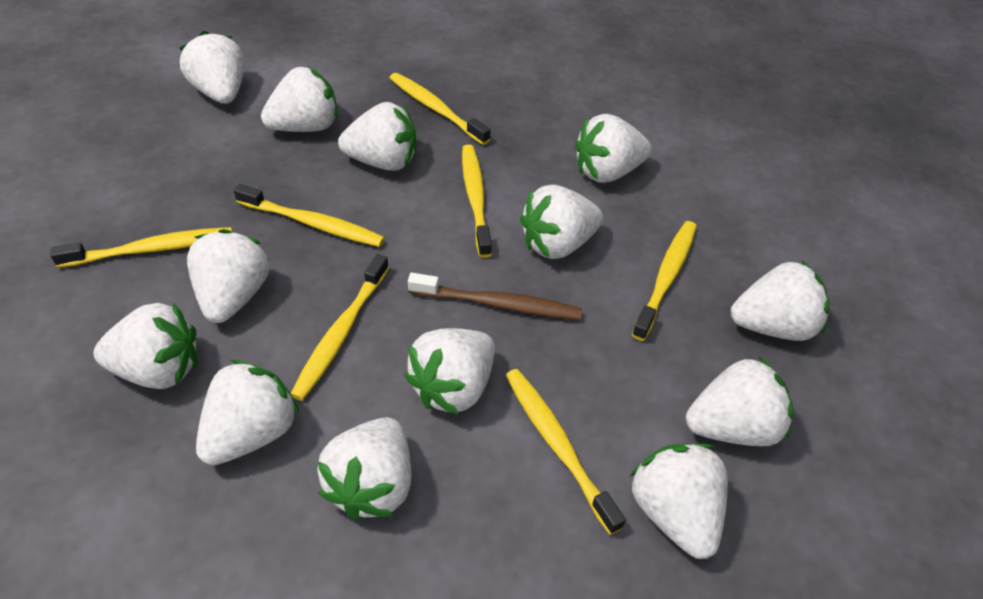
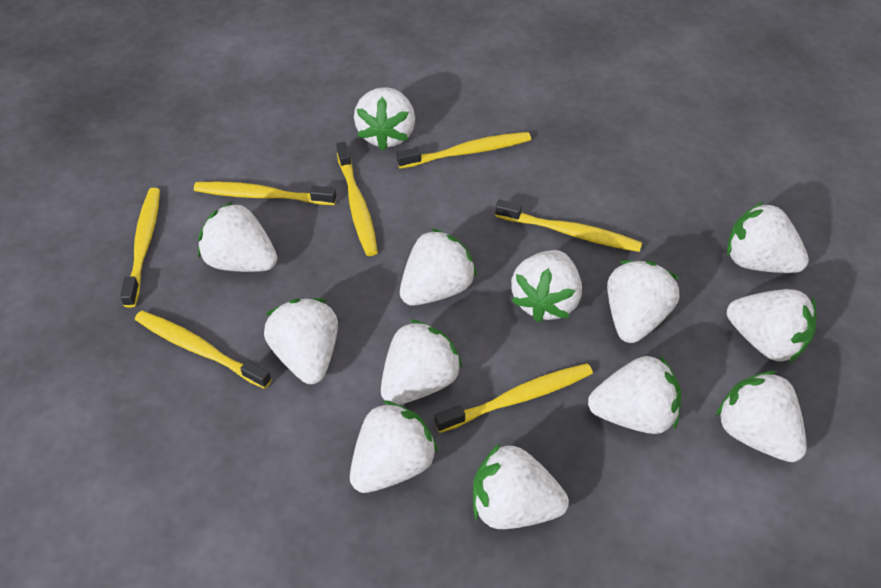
brown toothbrush: 1 -> 0

